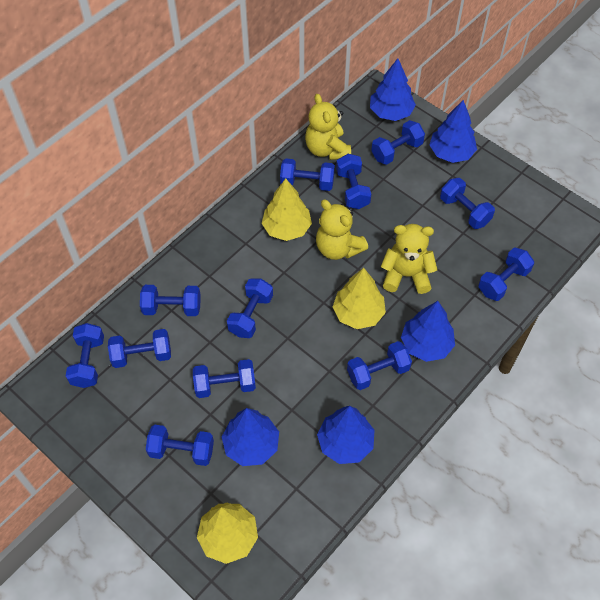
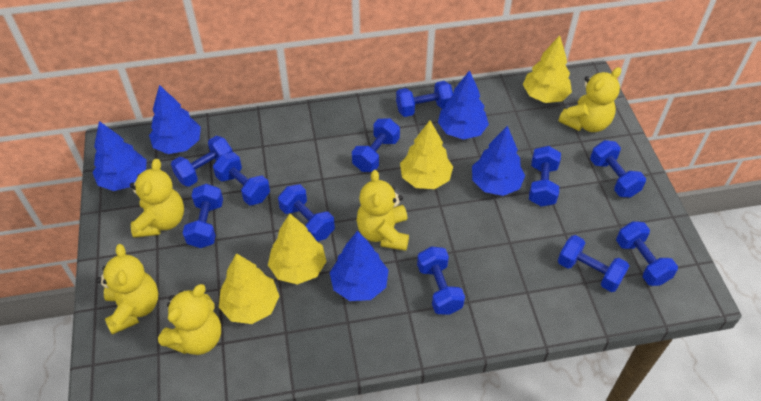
blue dumbbell: 12 -> 11
yellow teddy bear: 3 -> 5
yellow tree: 3 -> 4

